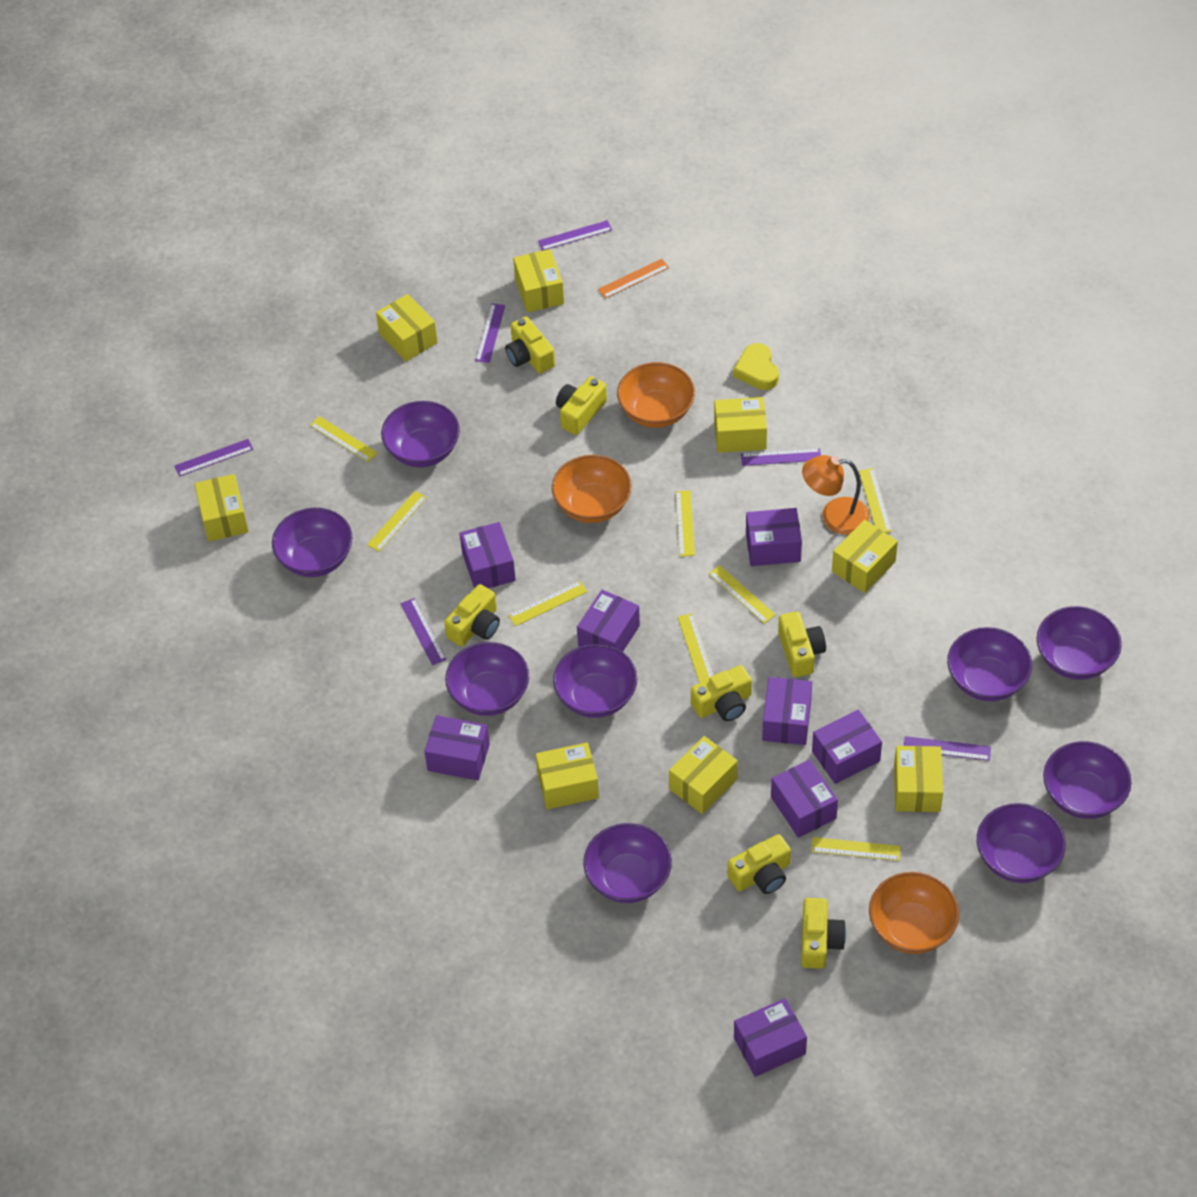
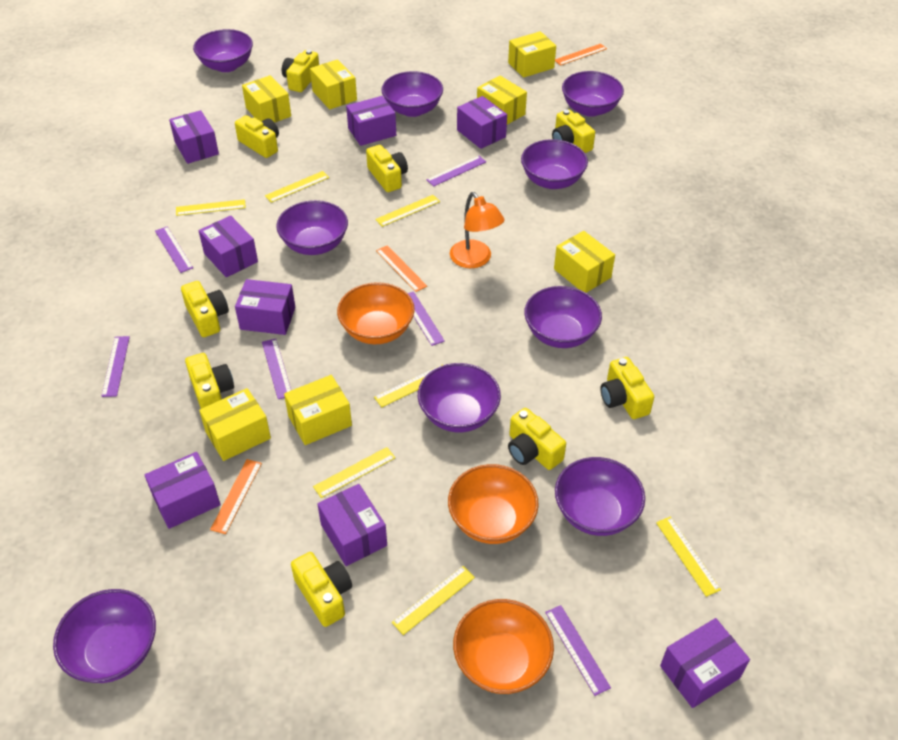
orange ruler: 1 -> 3
yellow box: 8 -> 7
yellow camera: 7 -> 9
yellow heart: 1 -> 0
yellow ruler: 8 -> 7

